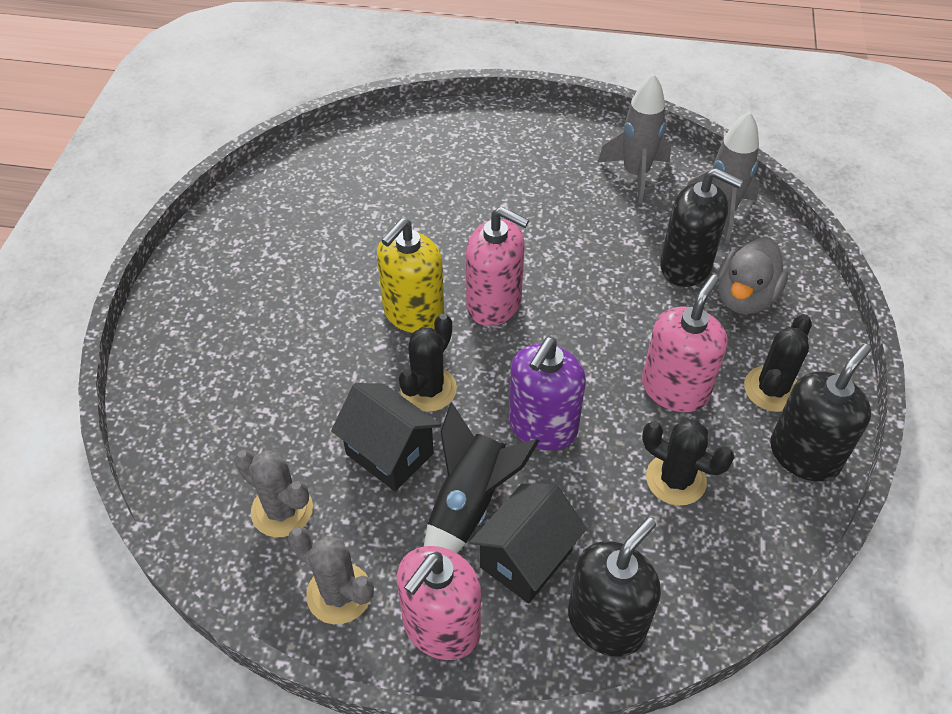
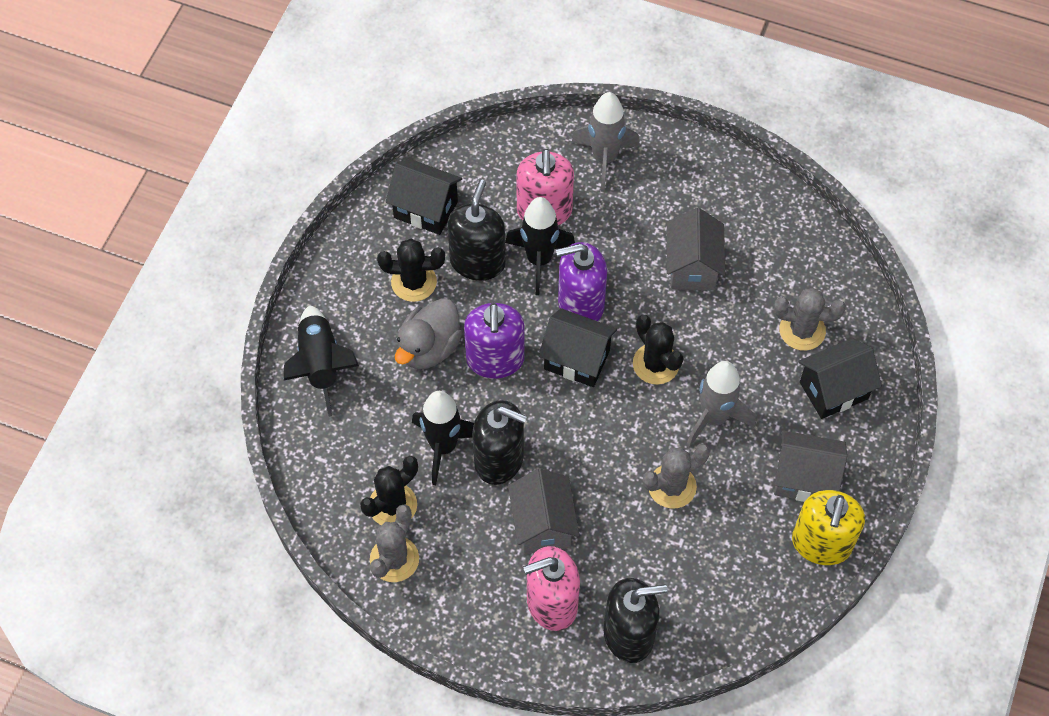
black house: 2 -> 3
black rocket: 1 -> 3
grey cactus: 2 -> 3
grey house: 0 -> 3
pink soap dispenser: 3 -> 2
purple soap dispenser: 1 -> 2

